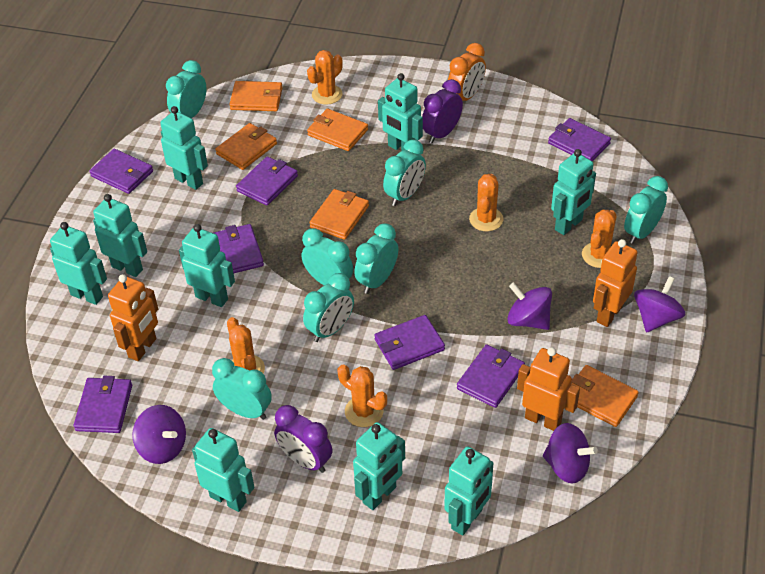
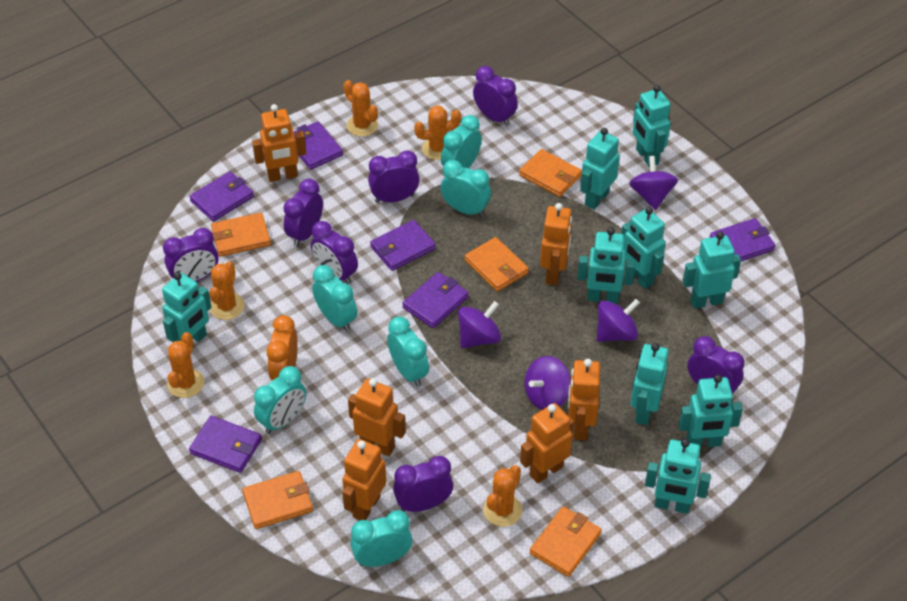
orange robot: 3 -> 6
purple clock: 2 -> 7
purple wallet: 7 -> 6
turquoise clock: 7 -> 6

